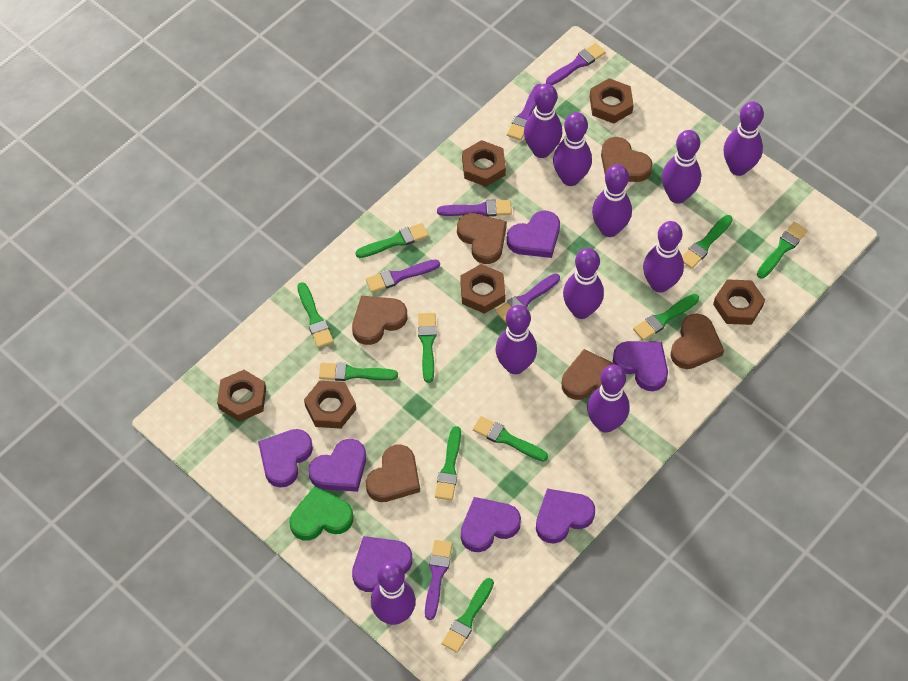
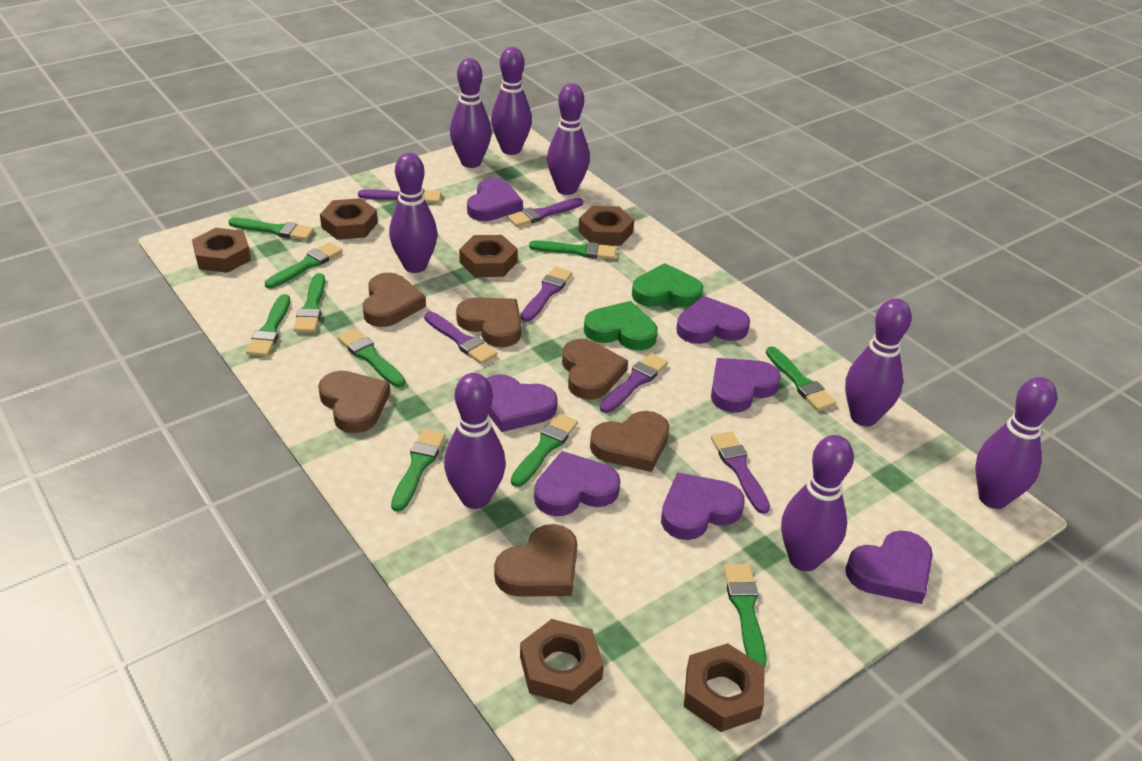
green heart: 1 -> 2
purple bowling pin: 10 -> 8

